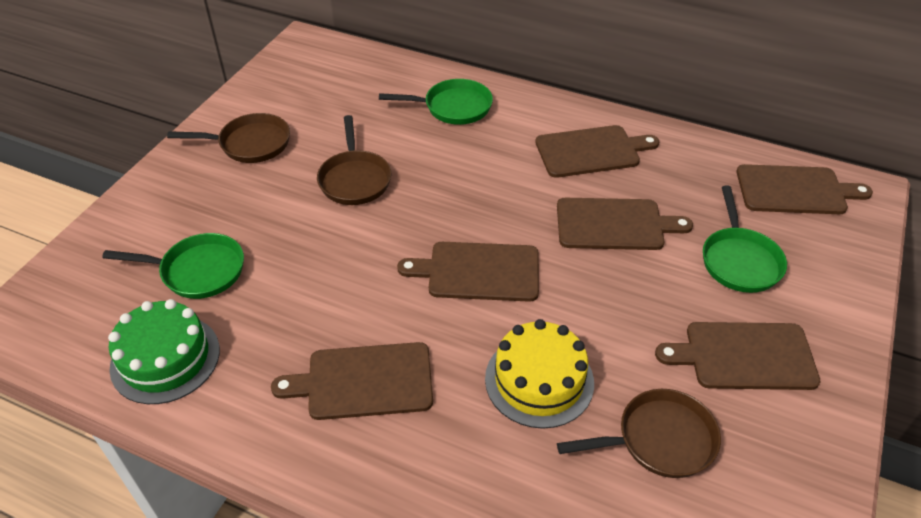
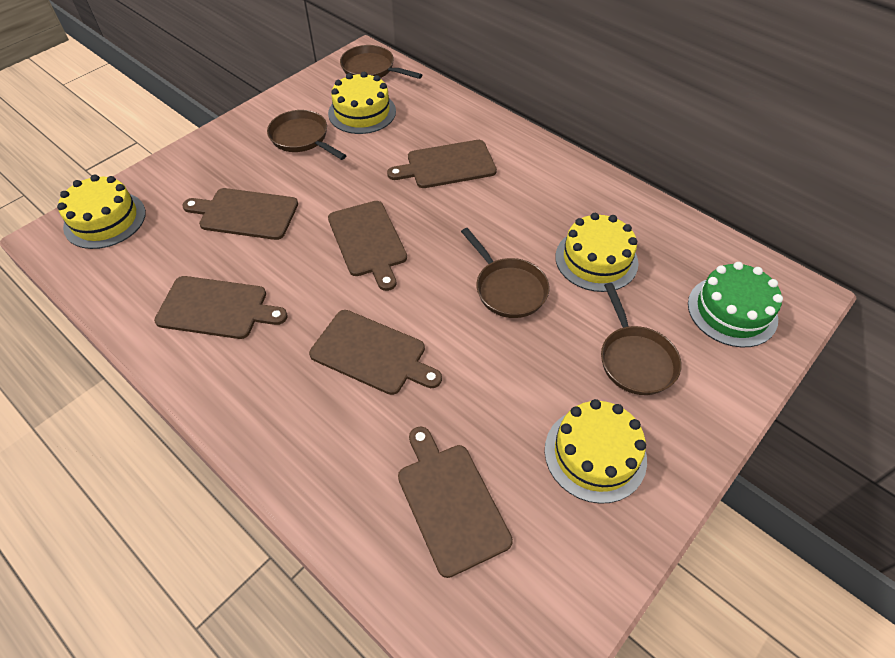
brown pan: 3 -> 4
green pan: 3 -> 0
yellow cake: 1 -> 4

